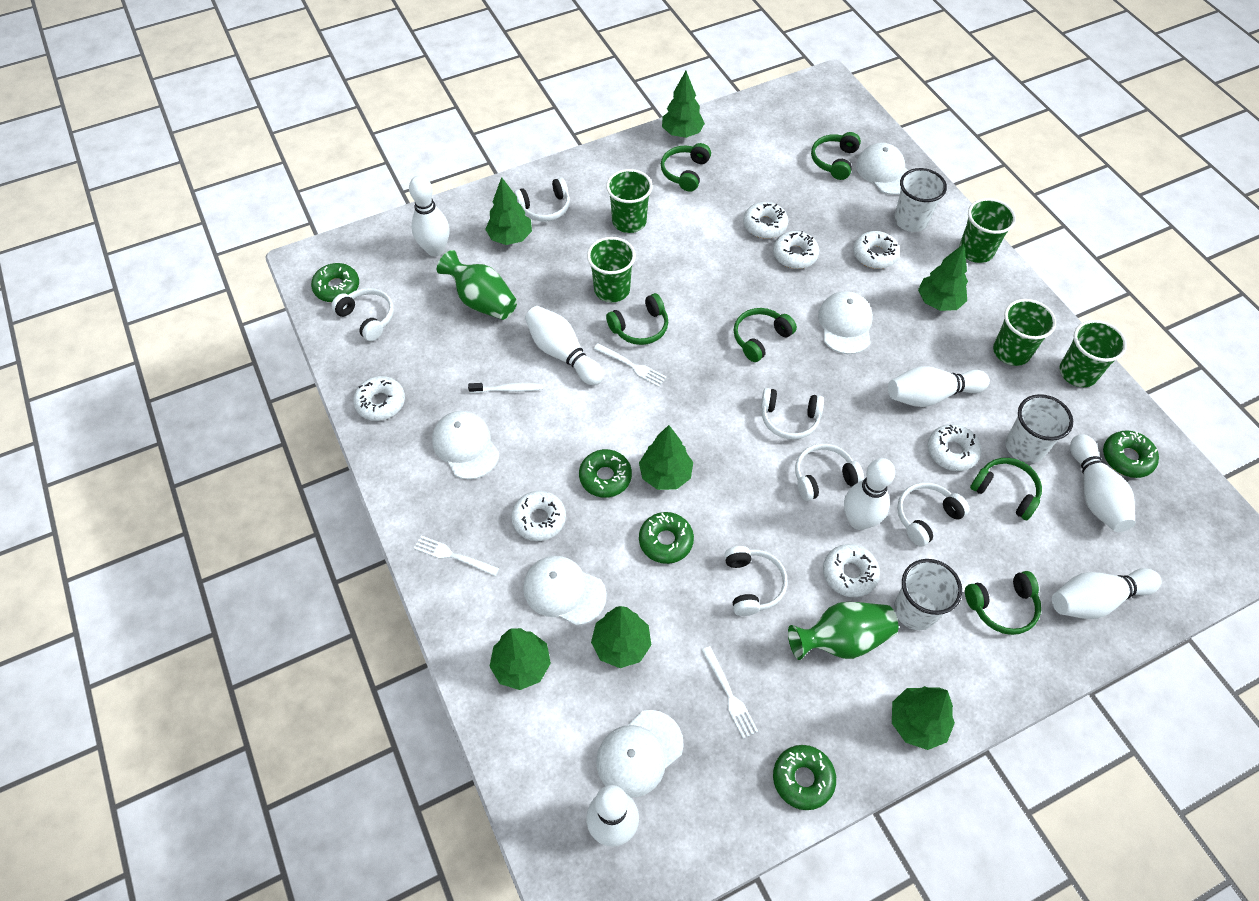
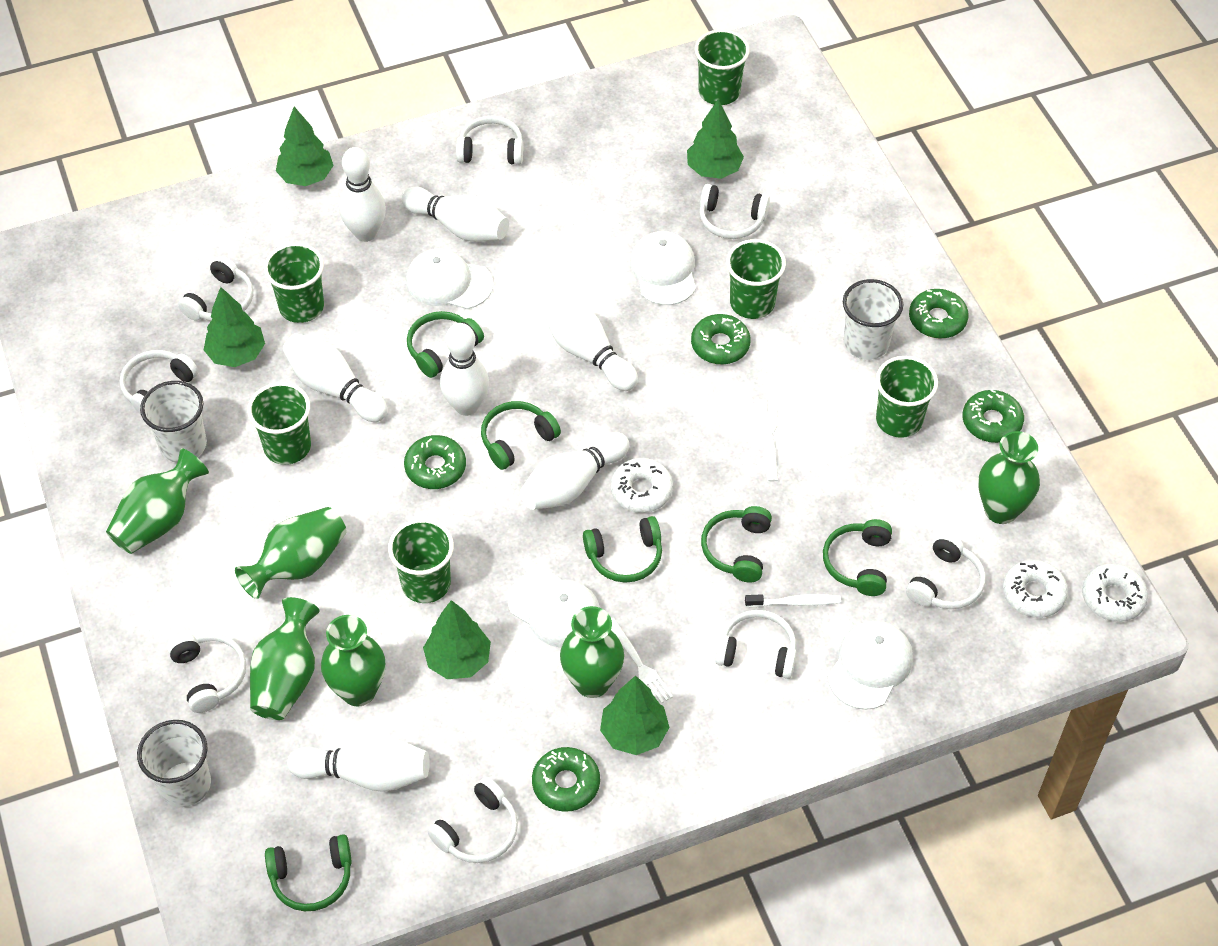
green cup: 5 -> 6
green tree: 7 -> 5
green vase: 2 -> 6
white cap: 5 -> 4
white donut: 7 -> 3
white fork: 3 -> 2
white headphones: 6 -> 8

